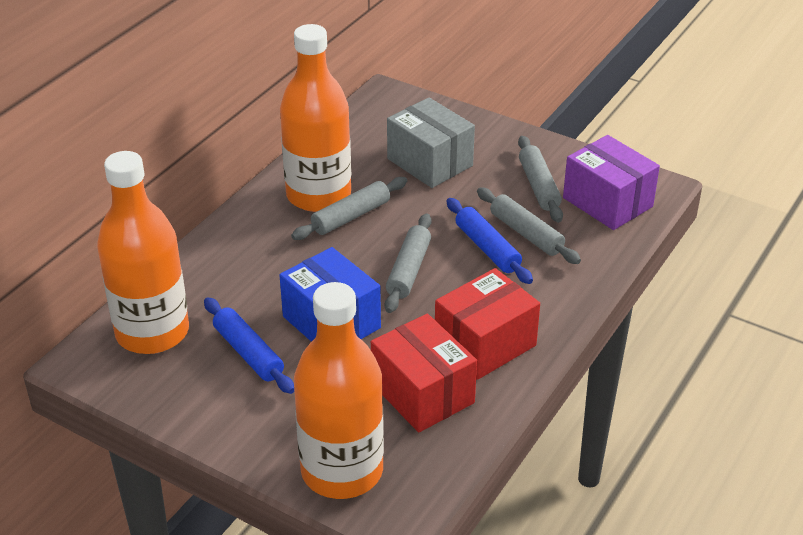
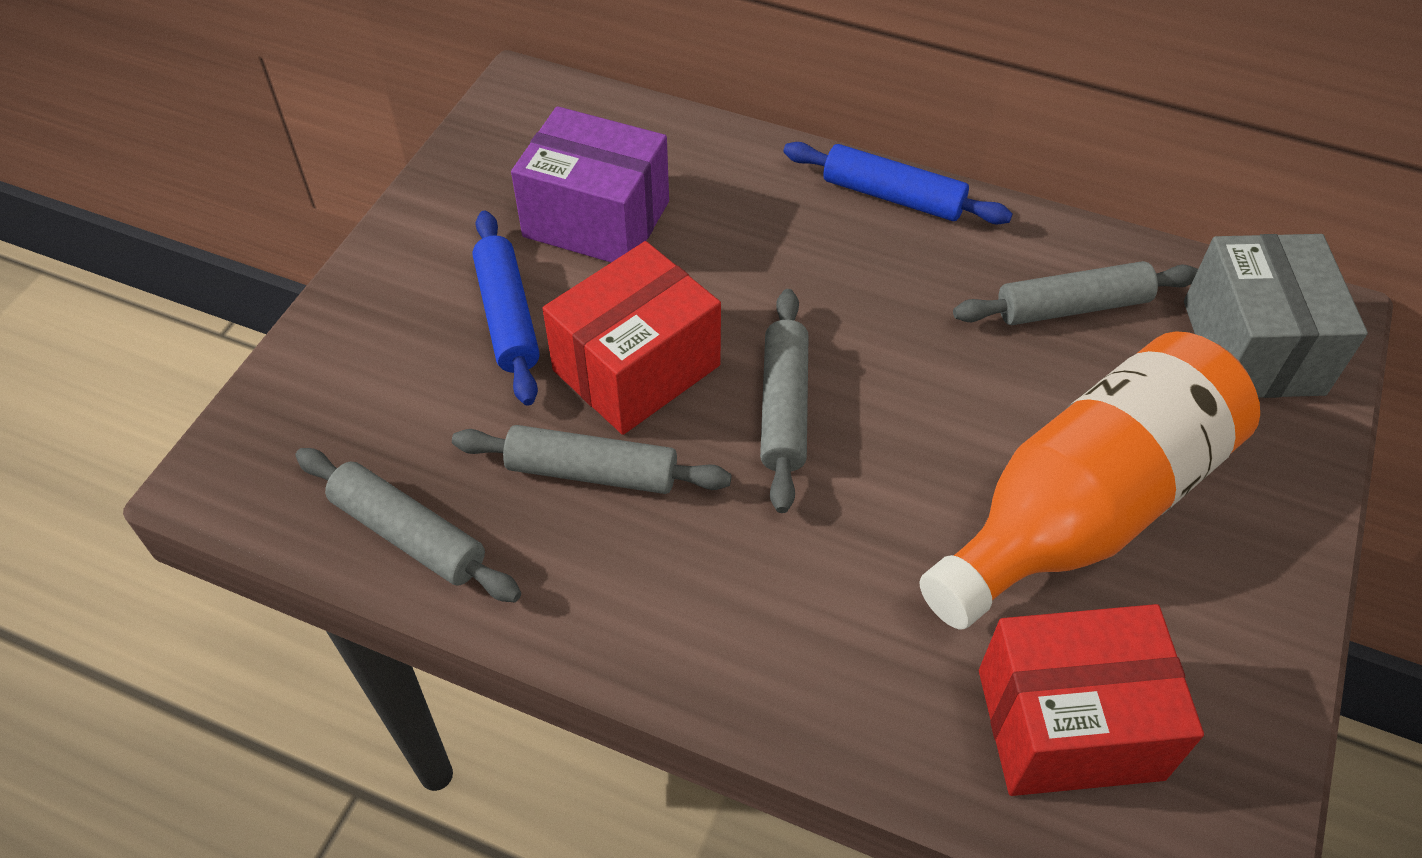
blue box: 1 -> 0
orange bottle: 3 -> 1

